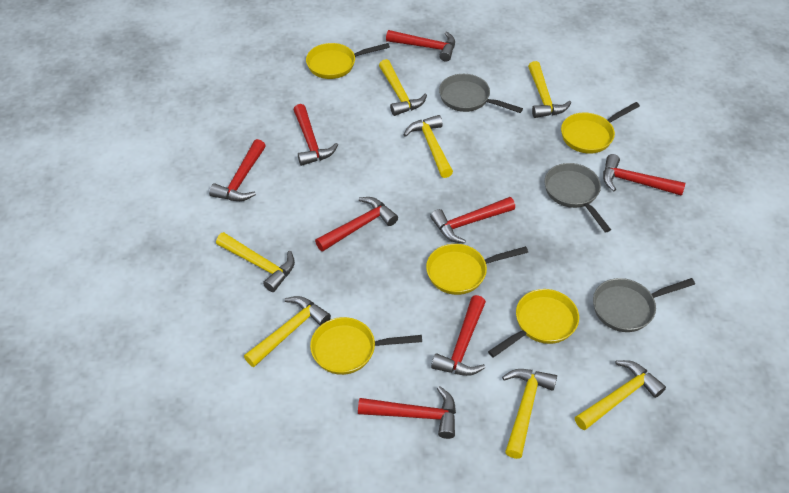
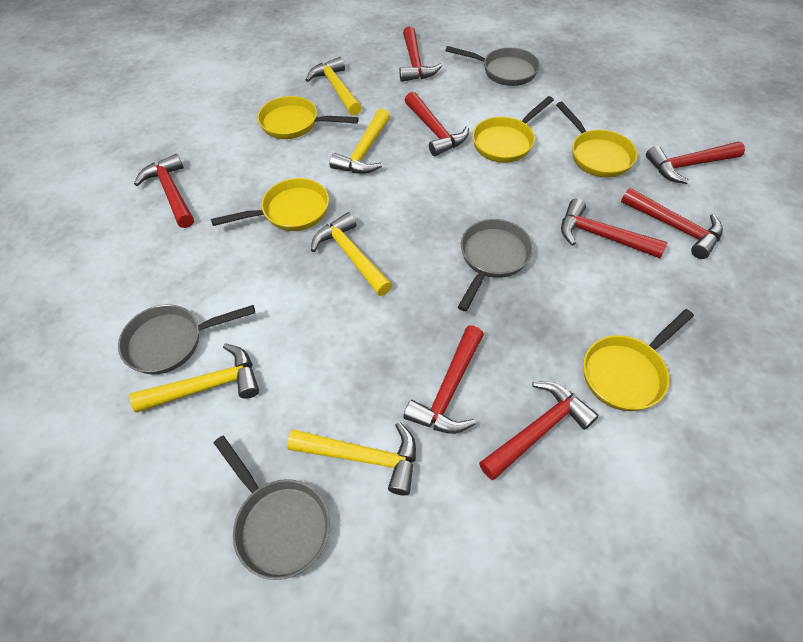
grey pan: 3 -> 4
yellow hammer: 7 -> 5

